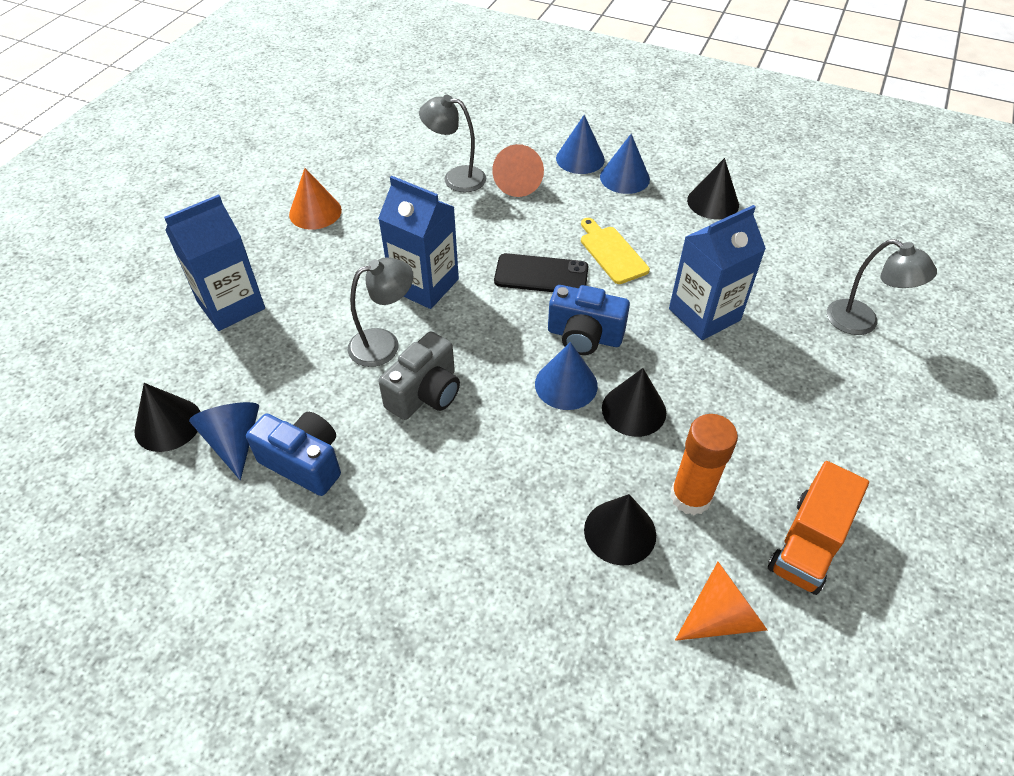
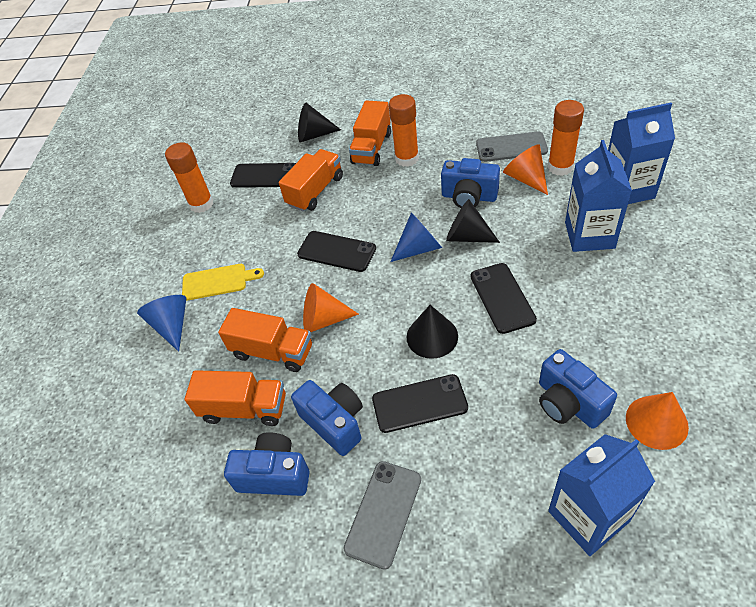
black cone: 4 -> 3
black phone: 1 -> 4
blue camera: 2 -> 4
blue cone: 4 -> 2
grey camera: 1 -> 0
grey lamp: 3 -> 0
grey phone: 0 -> 2
orange glue stick: 1 -> 3
orange truck: 1 -> 4

